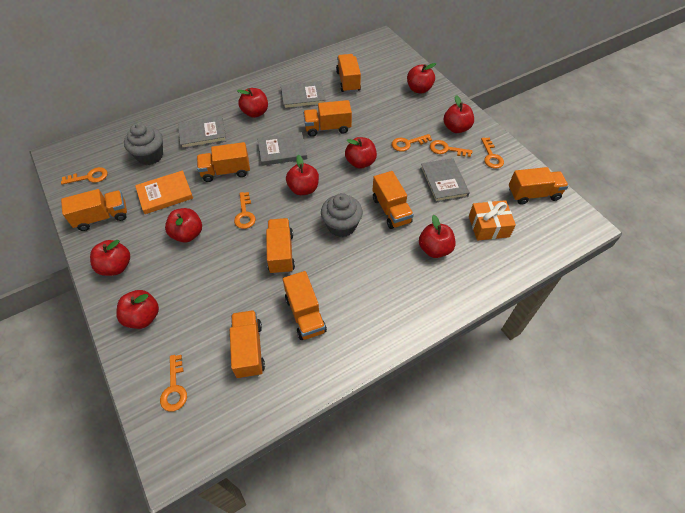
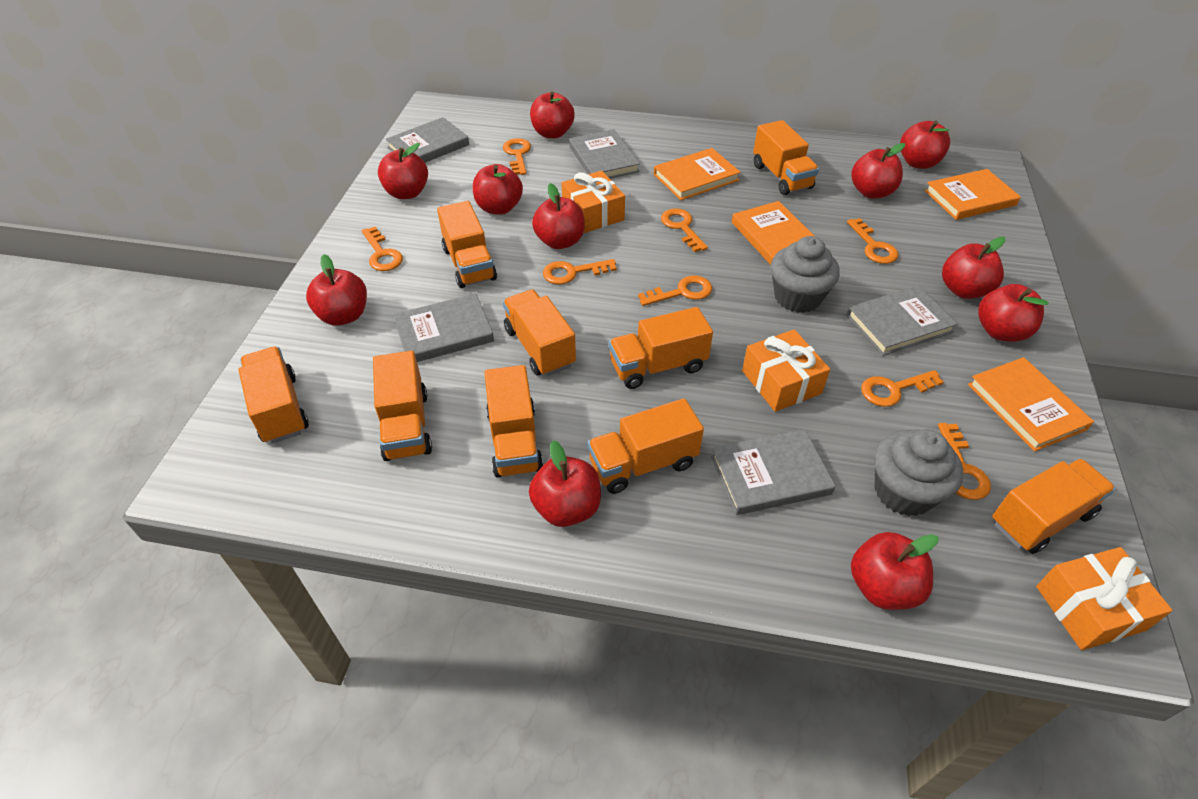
grey book: 4 -> 5
orange book: 1 -> 4
orange gift: 1 -> 3
orange key: 6 -> 8
red apple: 9 -> 11

